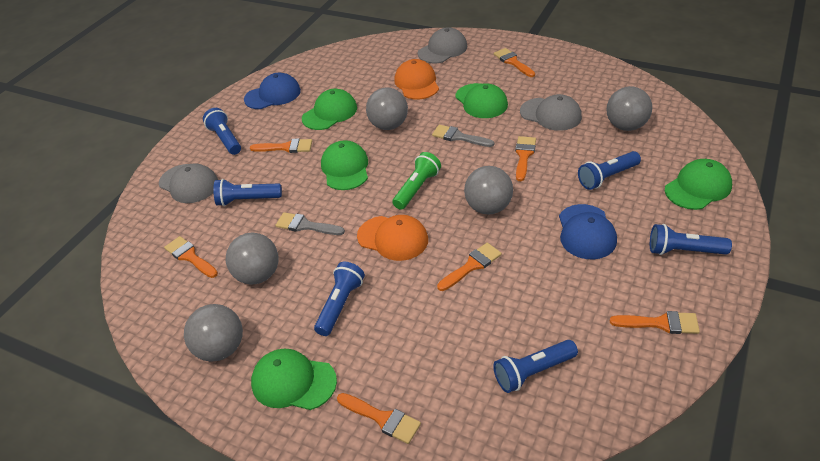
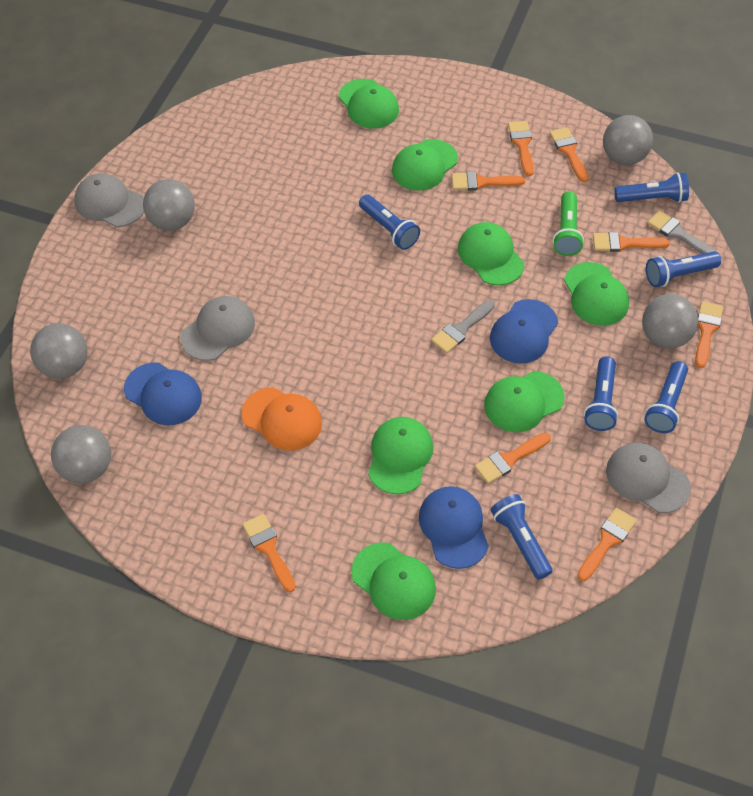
blue cap: 2 -> 3
green cap: 5 -> 7
orange brush: 7 -> 8
orange cap: 2 -> 1

